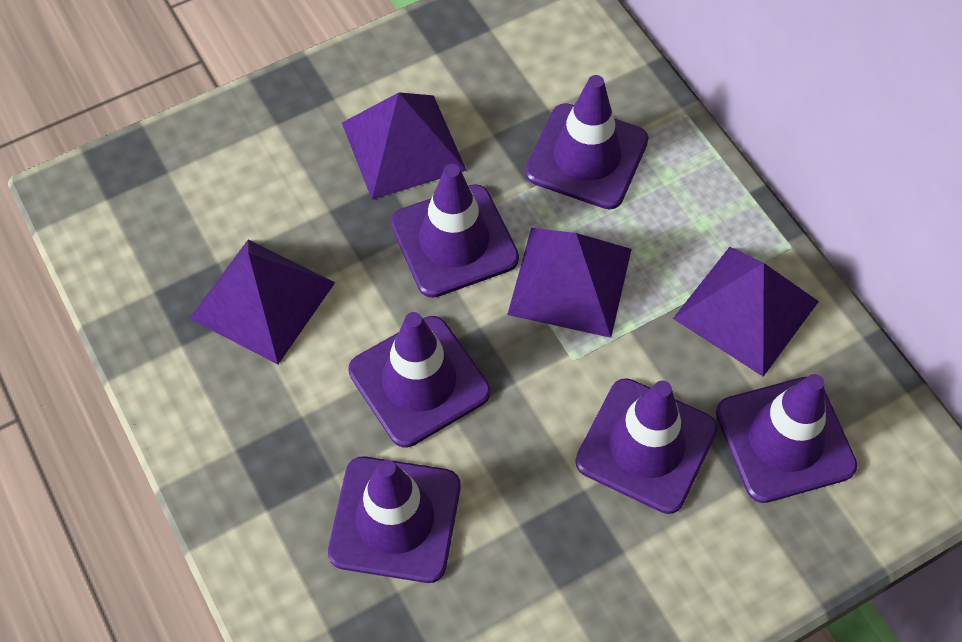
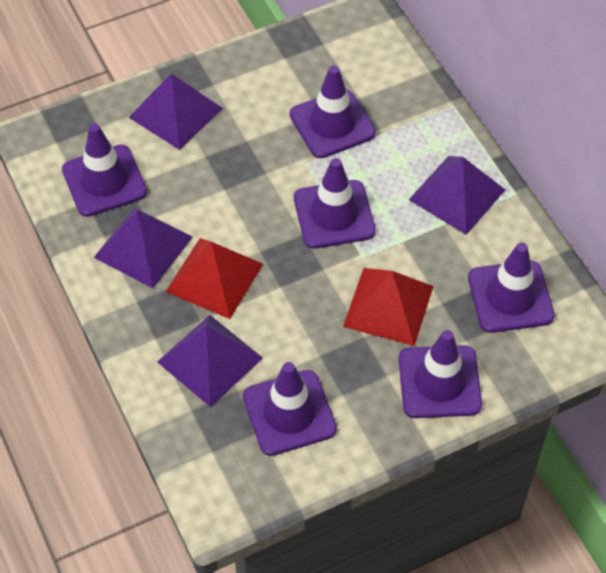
red pyramid: 0 -> 2

